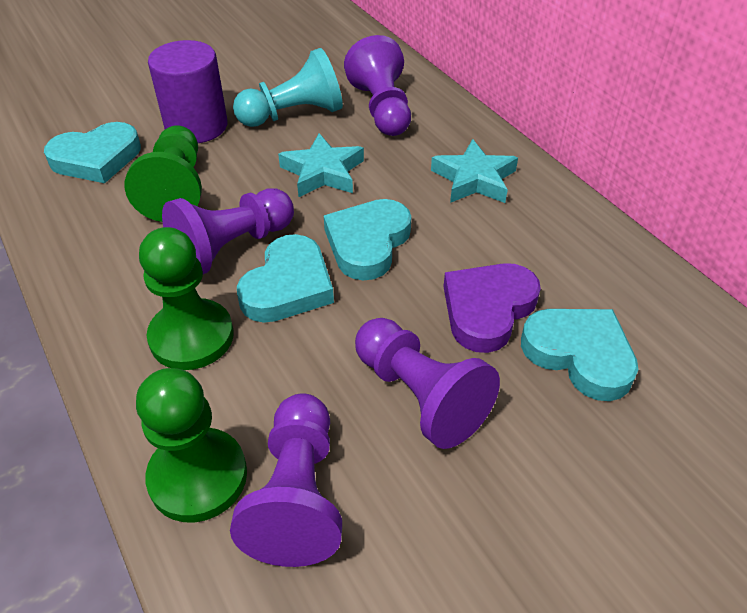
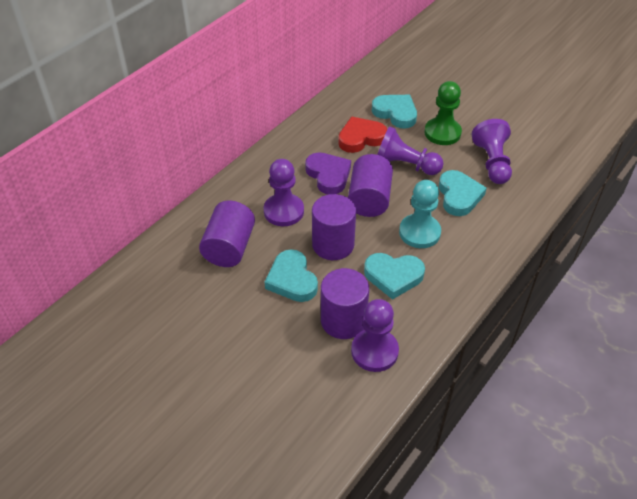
green pawn: 3 -> 1
purple cylinder: 1 -> 4
red heart: 0 -> 1
turquoise star: 2 -> 0

